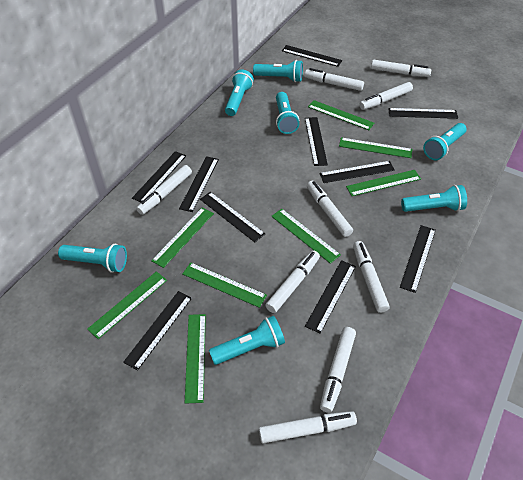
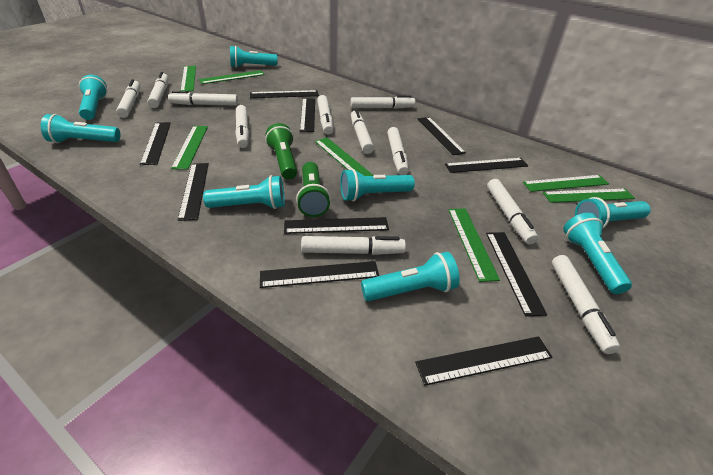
green flashlight: 0 -> 2
green ruler: 8 -> 7
turquoise flashlight: 7 -> 8
white marker: 9 -> 11

